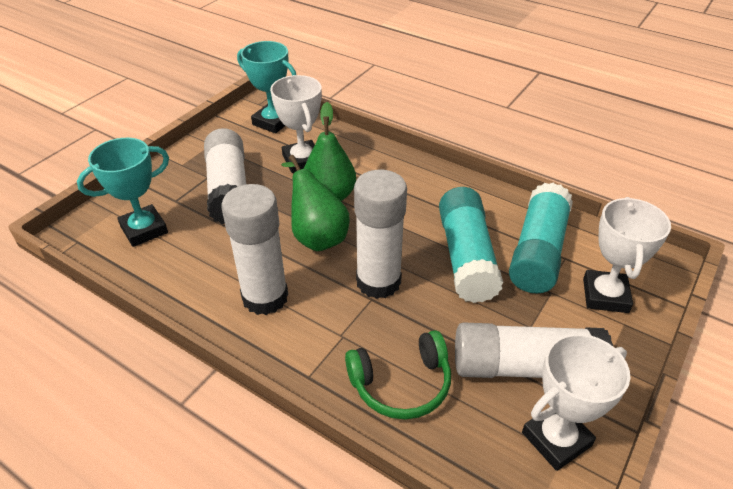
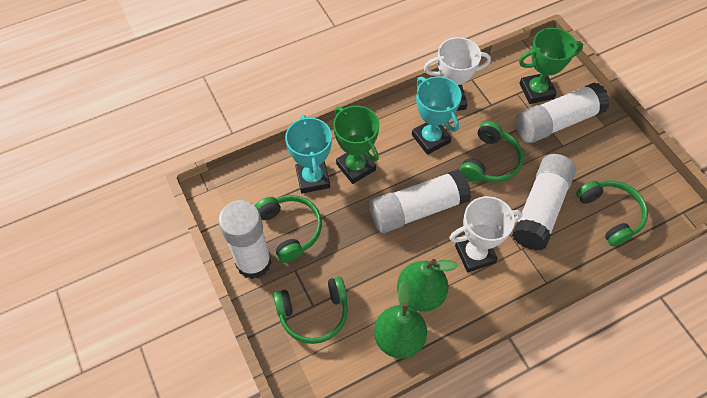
green headphones: 1 -> 4
green trophy: 0 -> 2
turquoise glue stick: 2 -> 0
white trophy: 3 -> 2

